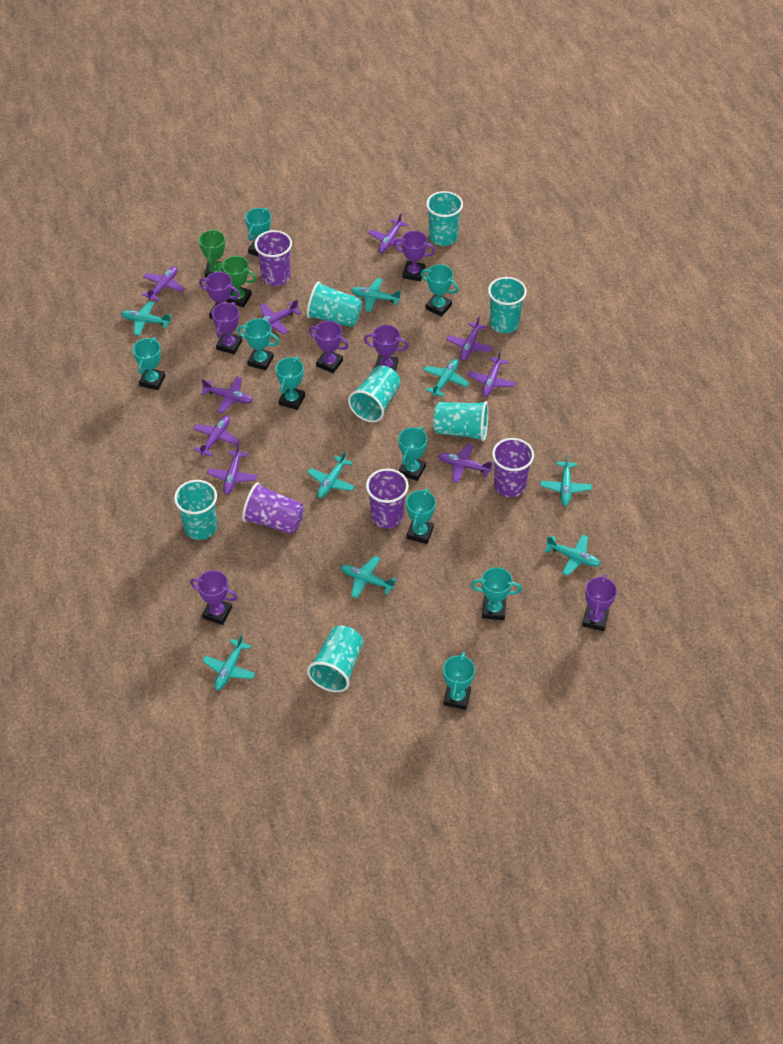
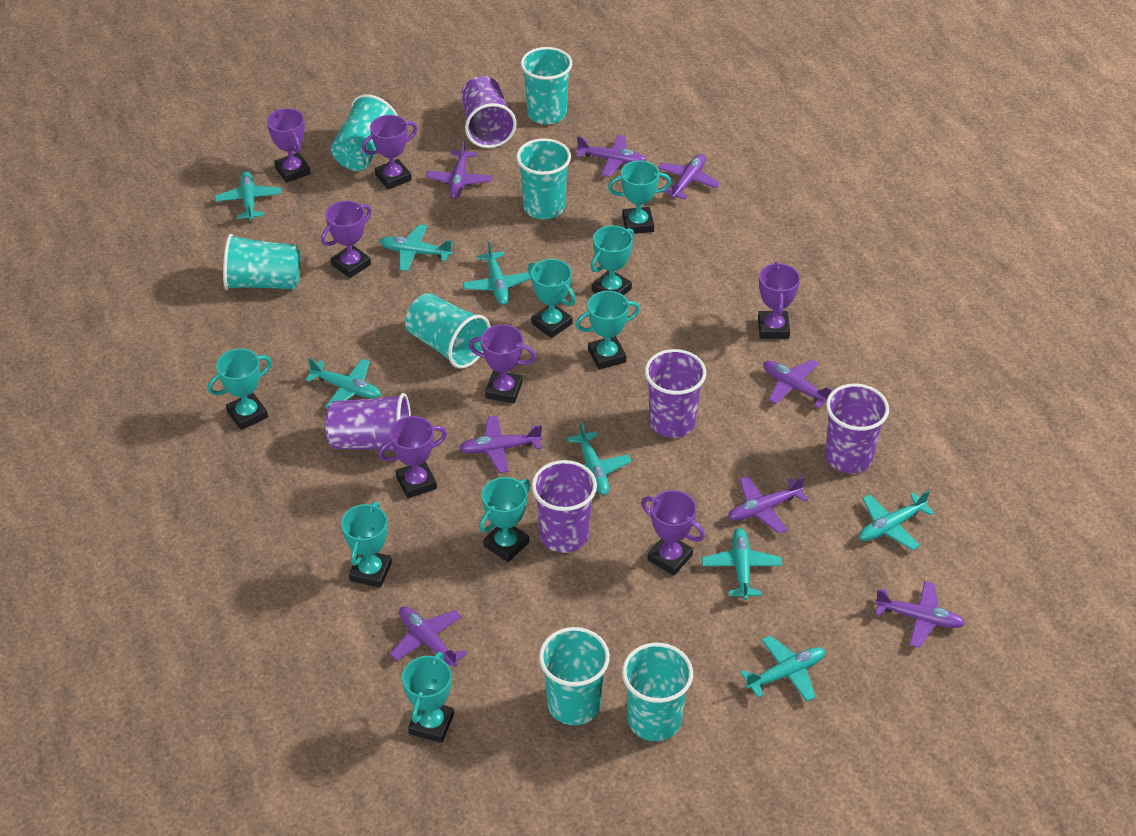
green trophy: 2 -> 0
purple cup: 4 -> 5
purple plane: 9 -> 8
turquoise trophy: 9 -> 8

